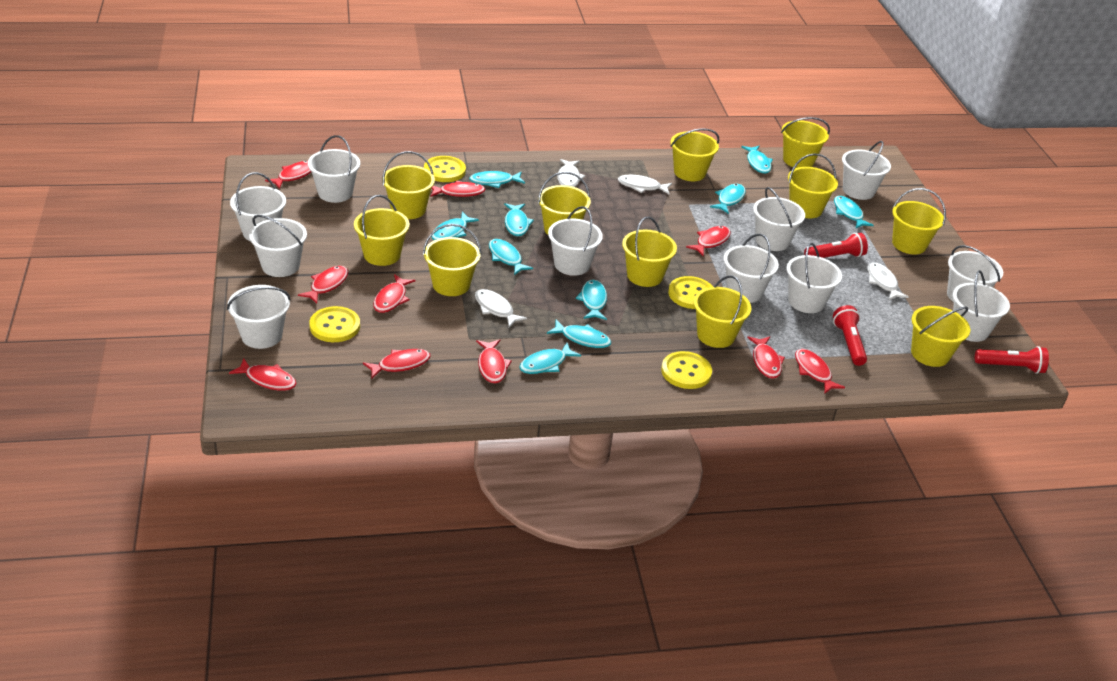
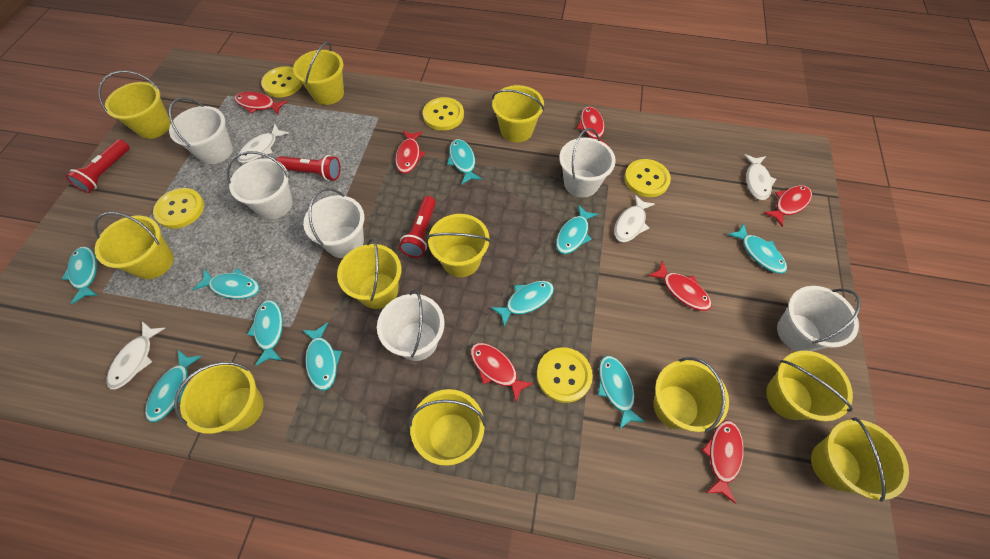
red fish: 10 -> 7
white bucket: 11 -> 6
yellow button: 4 -> 5

